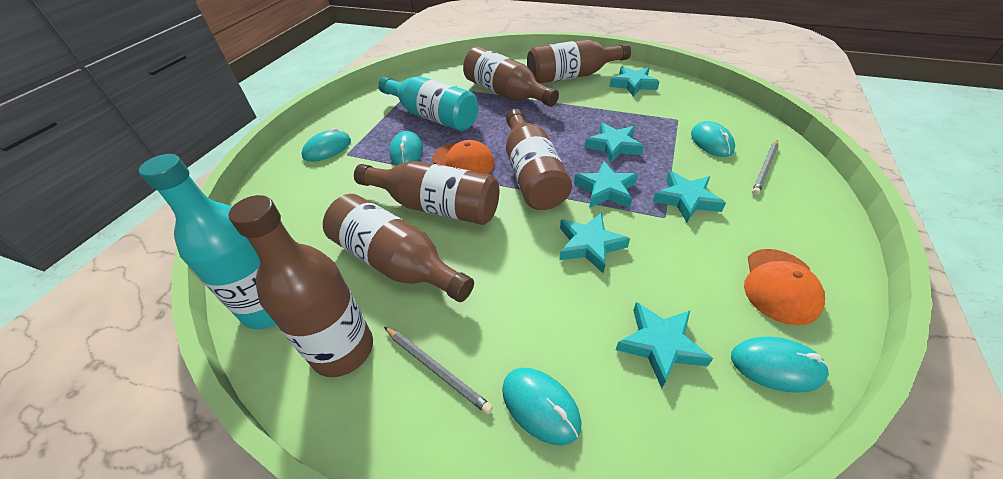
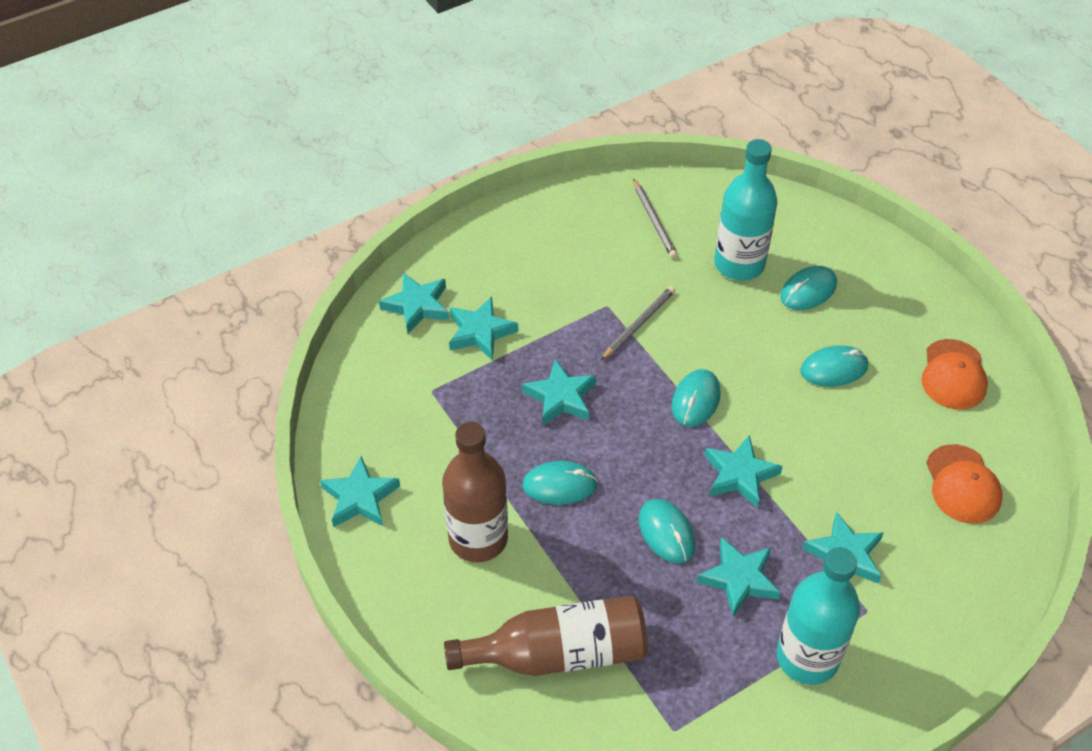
brown bottle: 6 -> 2
turquoise star: 6 -> 7

